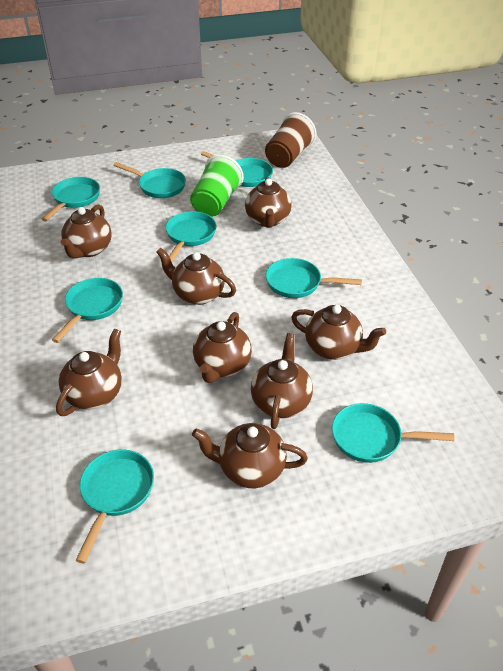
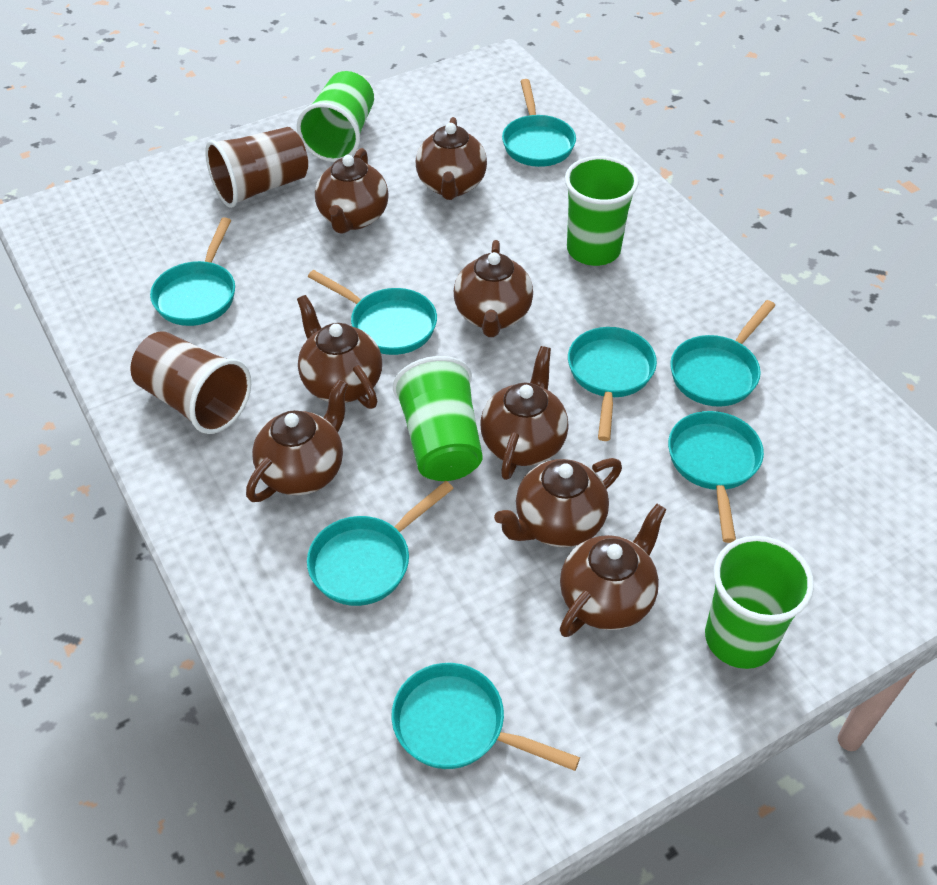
brown cup: 1 -> 2
green cup: 1 -> 4

